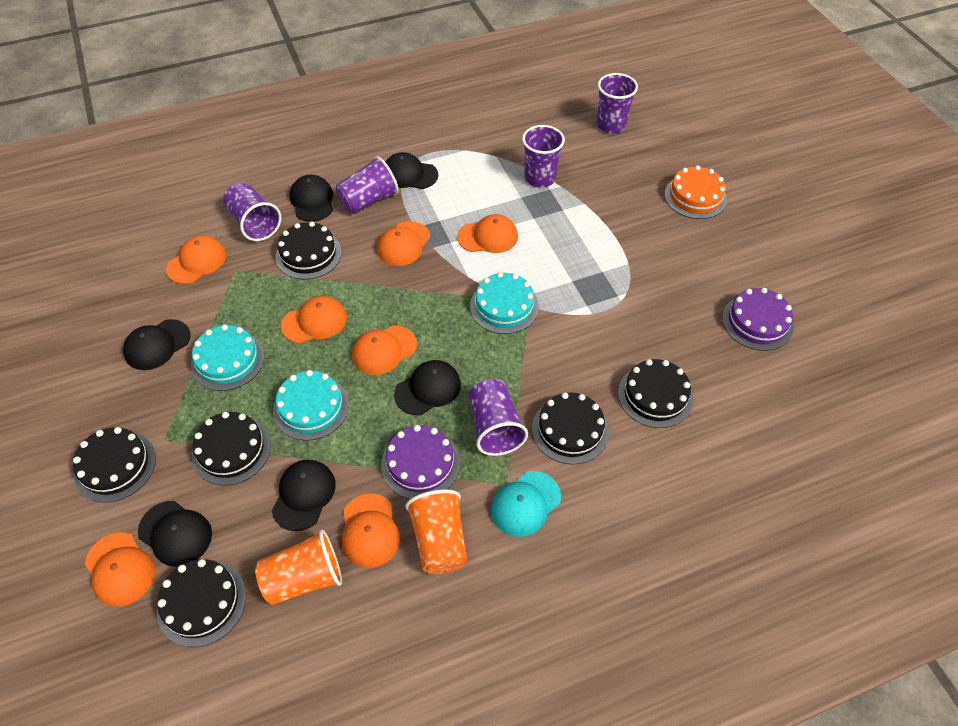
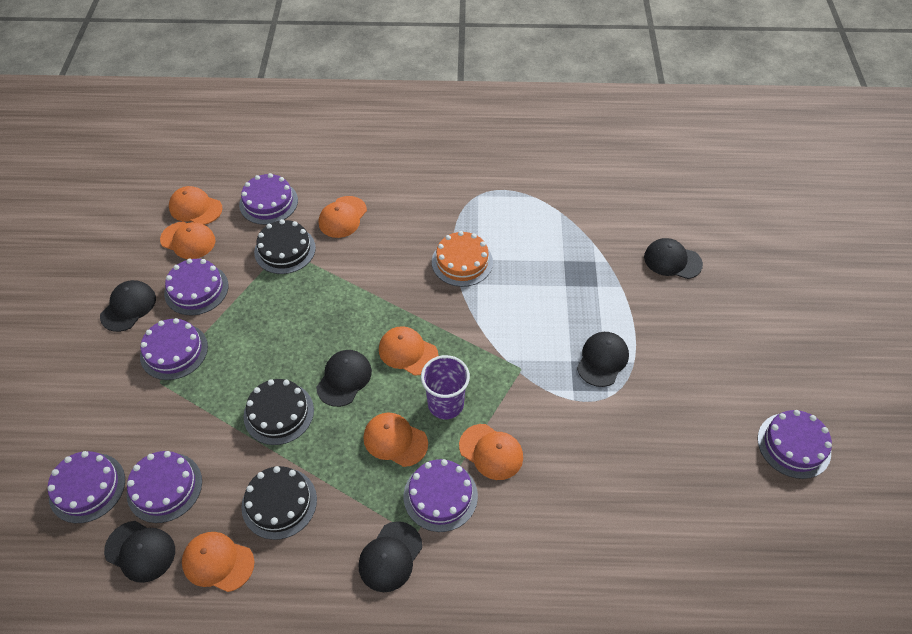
black cake: 6 -> 3
orange cup: 2 -> 0
purple cake: 2 -> 7
purple cup: 5 -> 1
turquoise cake: 3 -> 0
turquoise cap: 1 -> 0

